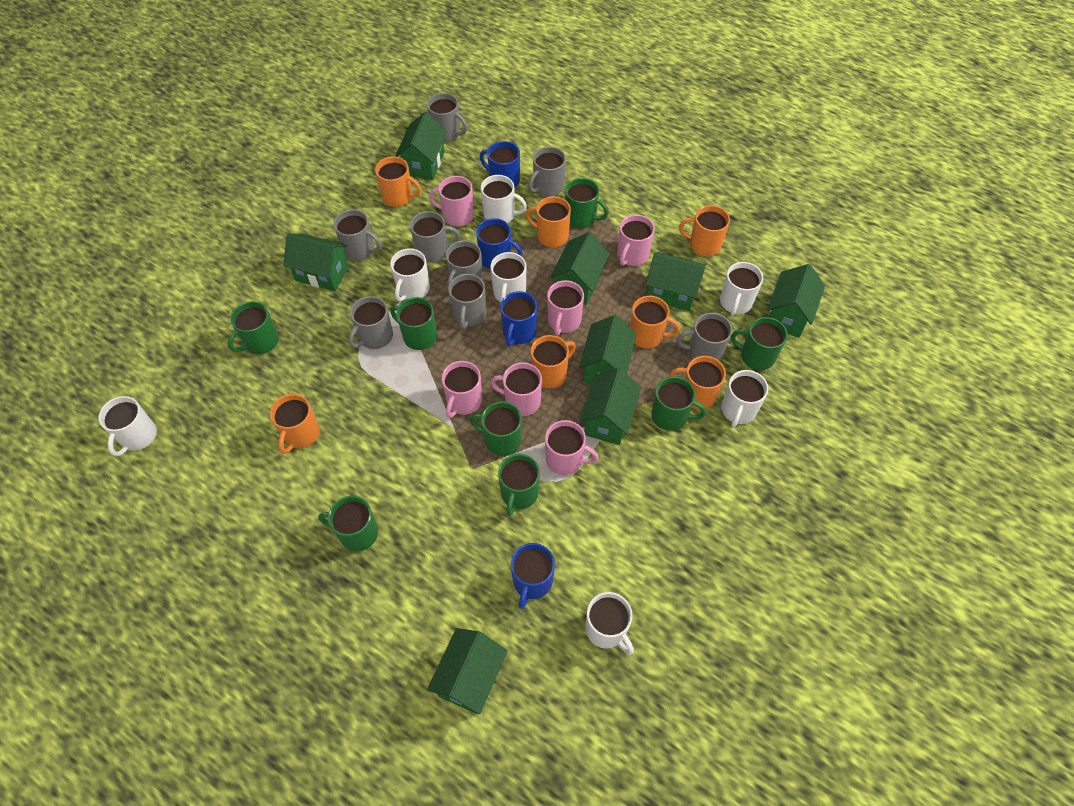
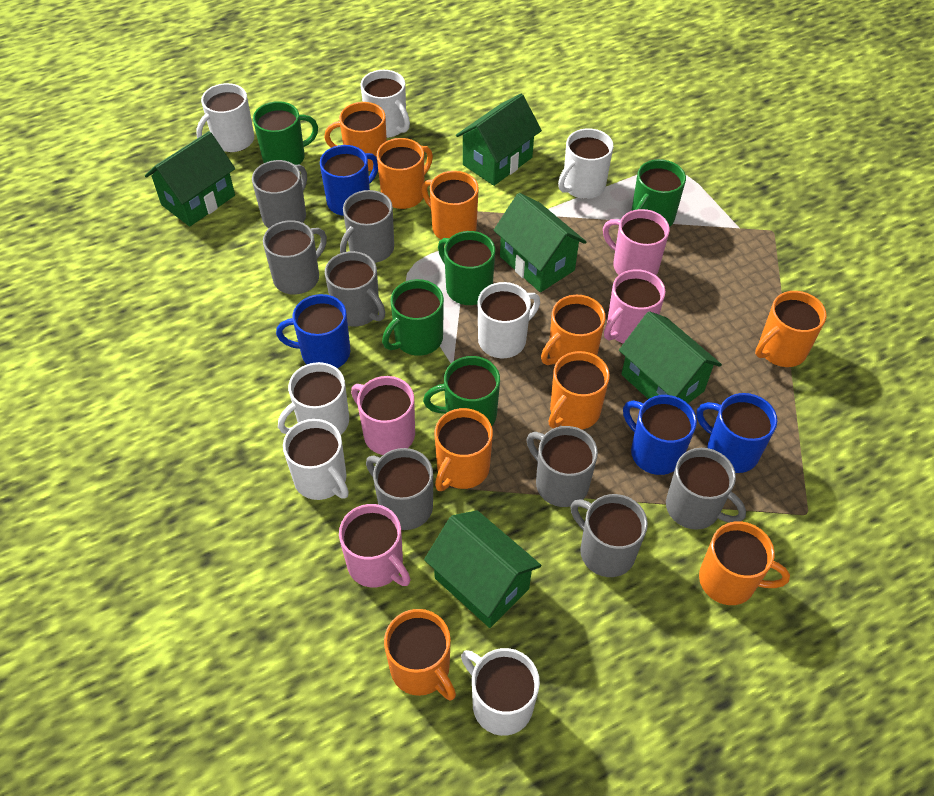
green house: 8 -> 5
green mug: 8 -> 5
orange mug: 7 -> 9
pink mug: 6 -> 4

